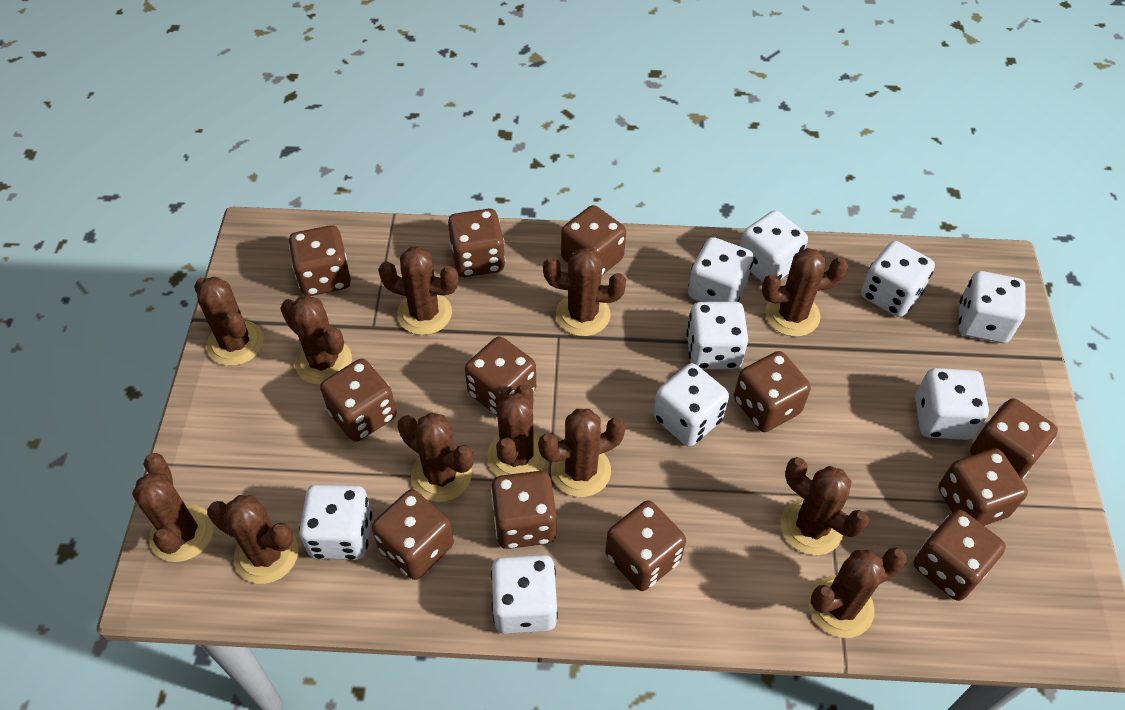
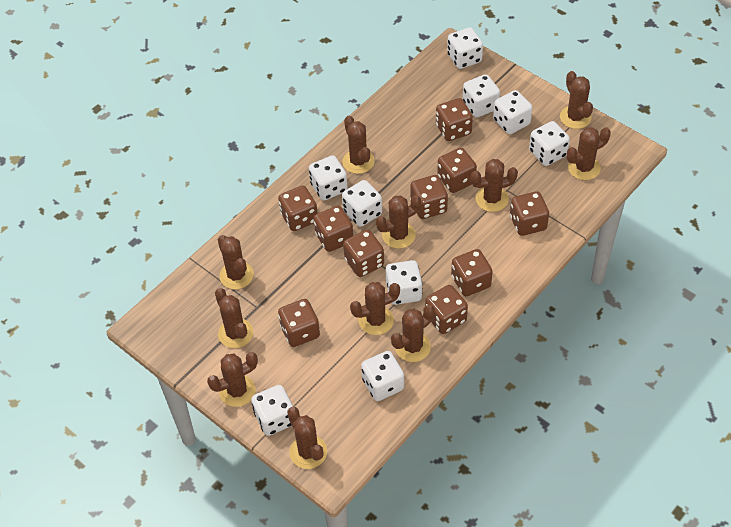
brown cactus: 12 -> 11
brown dice: 12 -> 10

